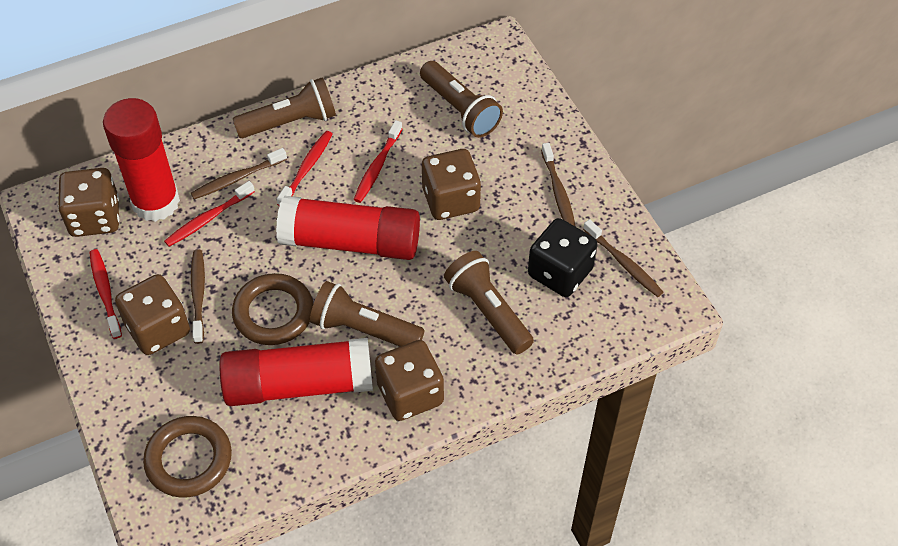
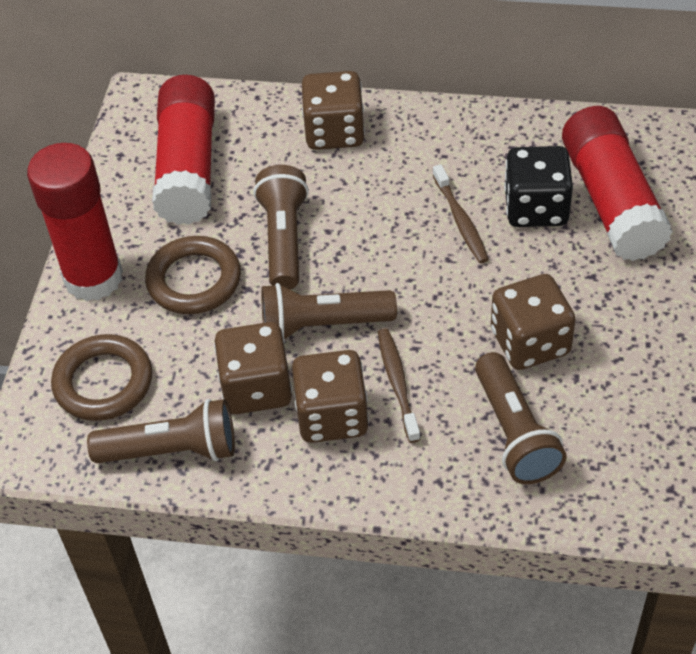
brown toothbrush: 4 -> 2
red toothbrush: 4 -> 0

